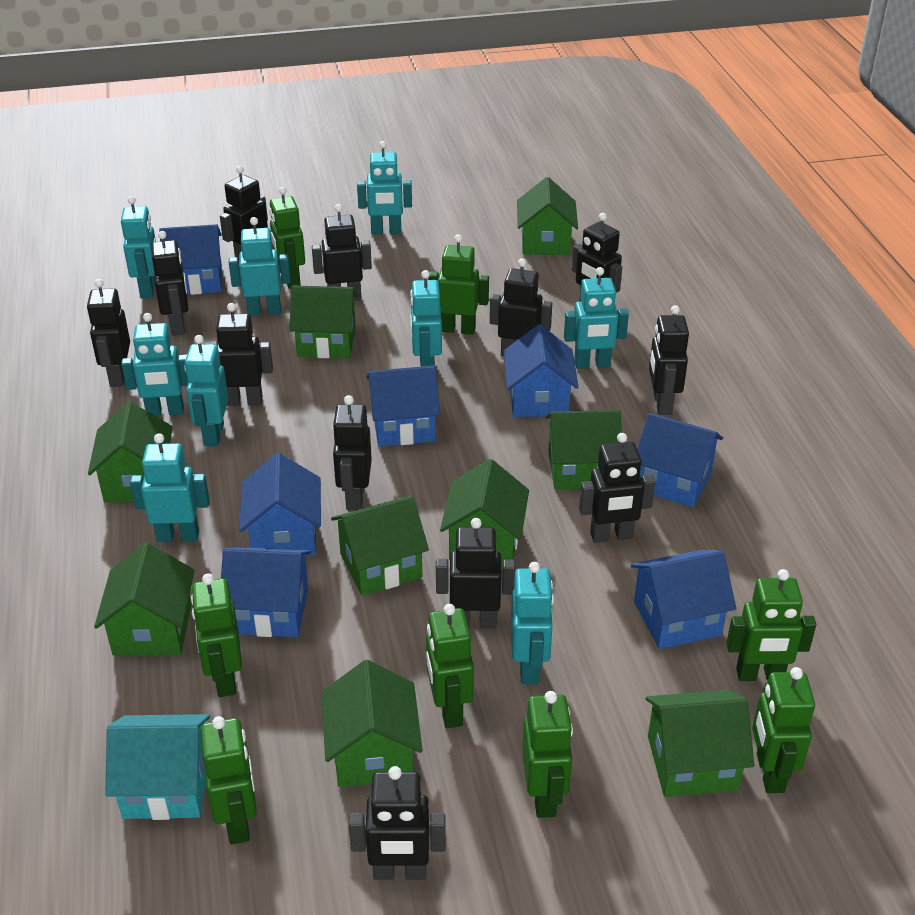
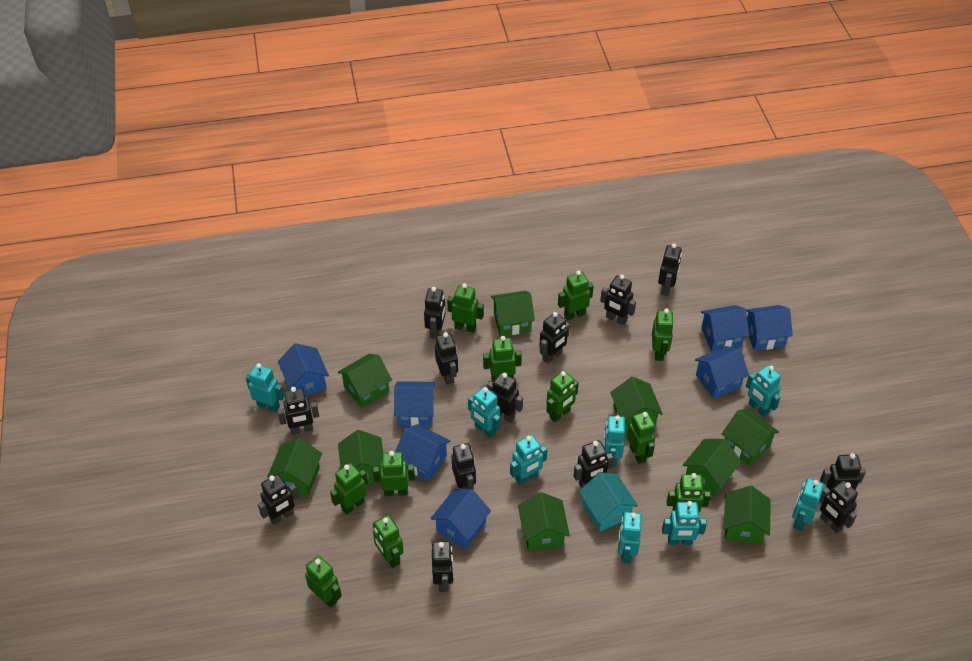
black robot: 12 -> 13
green robot: 8 -> 11
turquoise robot: 9 -> 8

